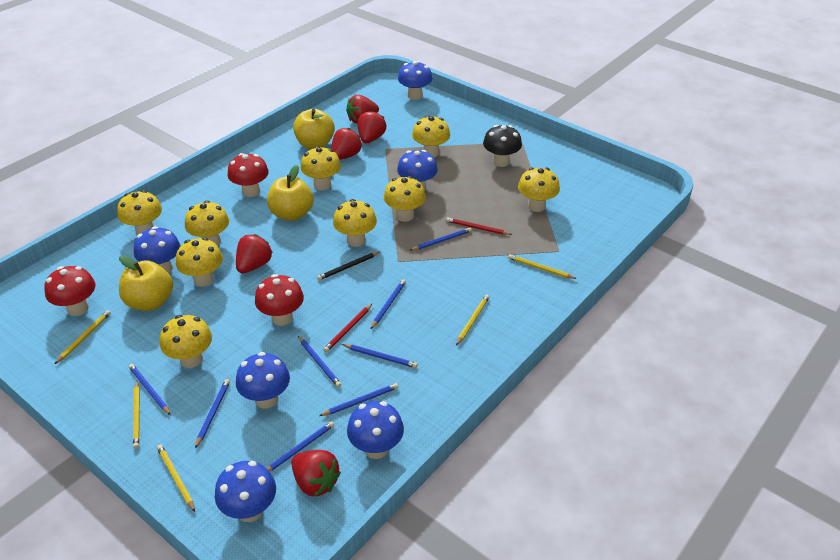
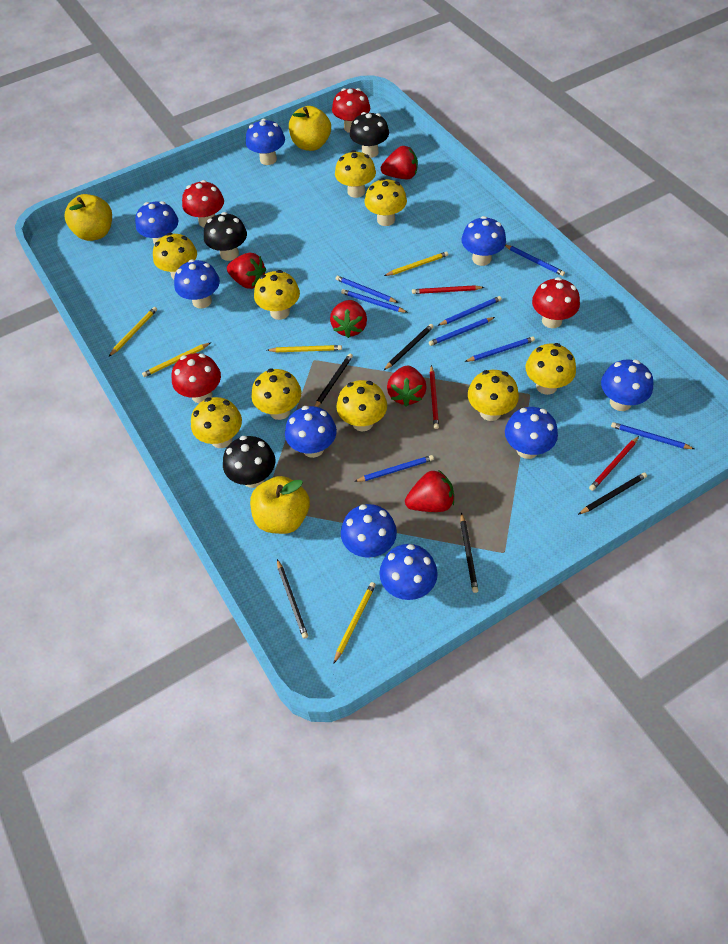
black mushroom: 1 -> 3
black pencil: 1 -> 5
blue mushroom: 6 -> 9
red mushroom: 3 -> 4
red pencil: 2 -> 3

